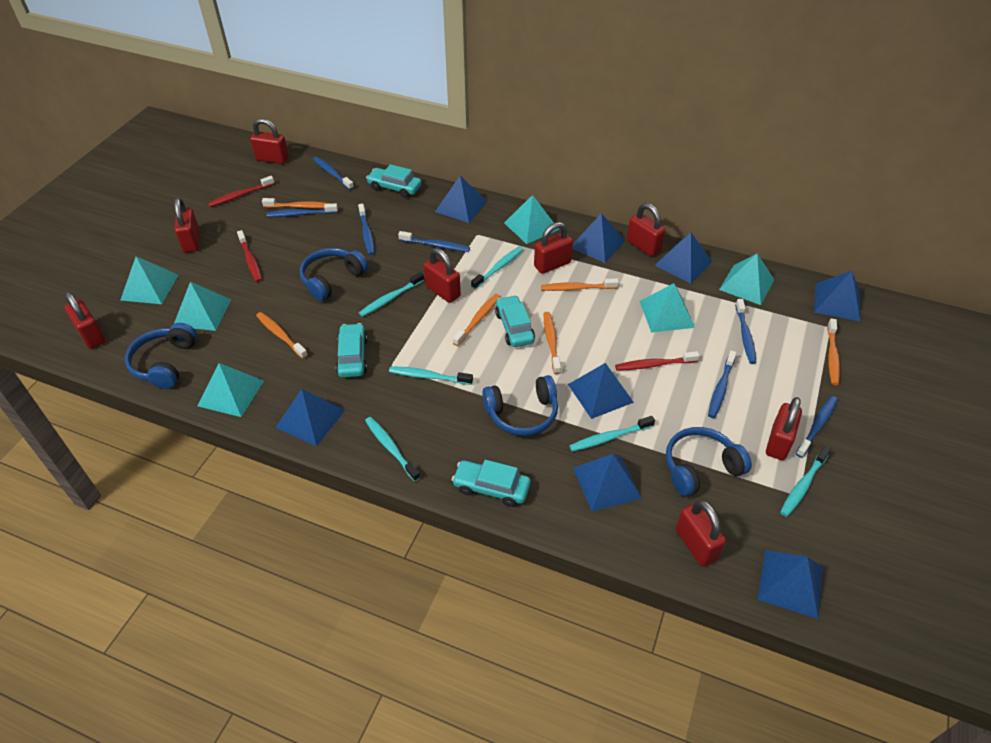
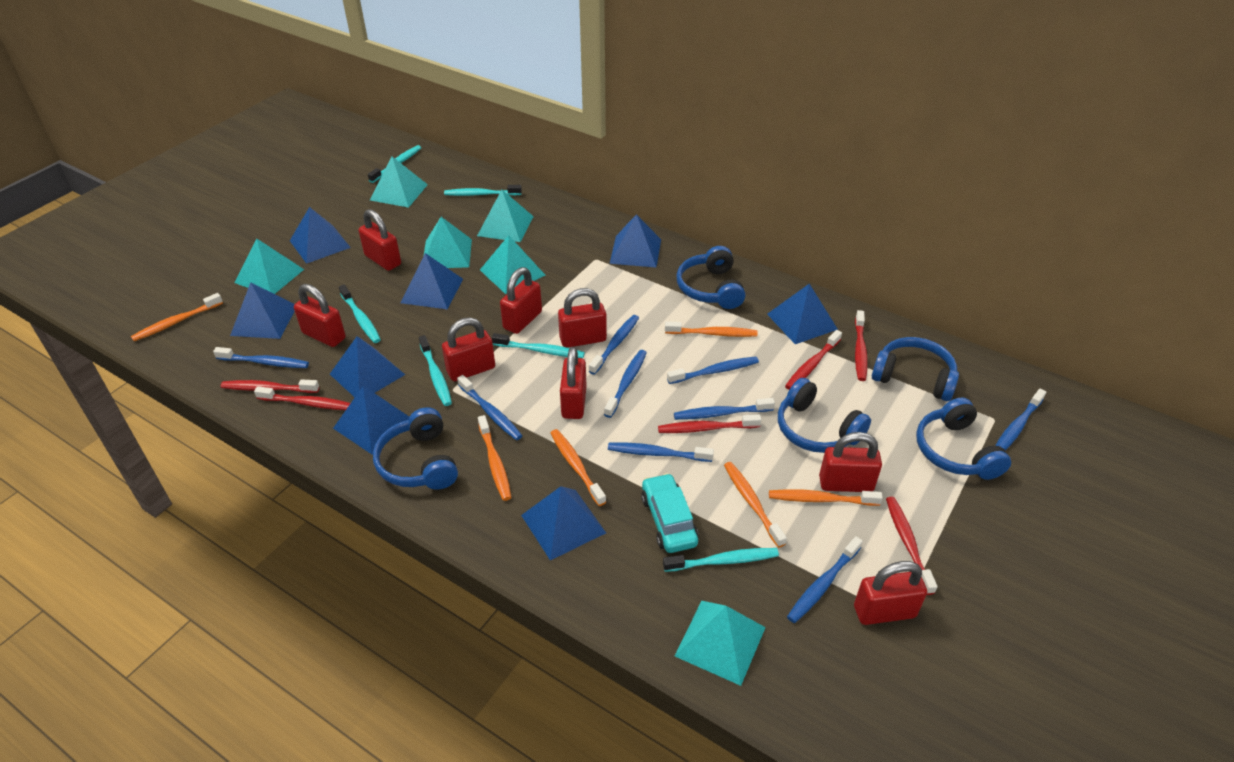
blue headphones: 4 -> 5
blue toothbrush: 7 -> 9
red toothbrush: 3 -> 6
turquoise car: 4 -> 1

